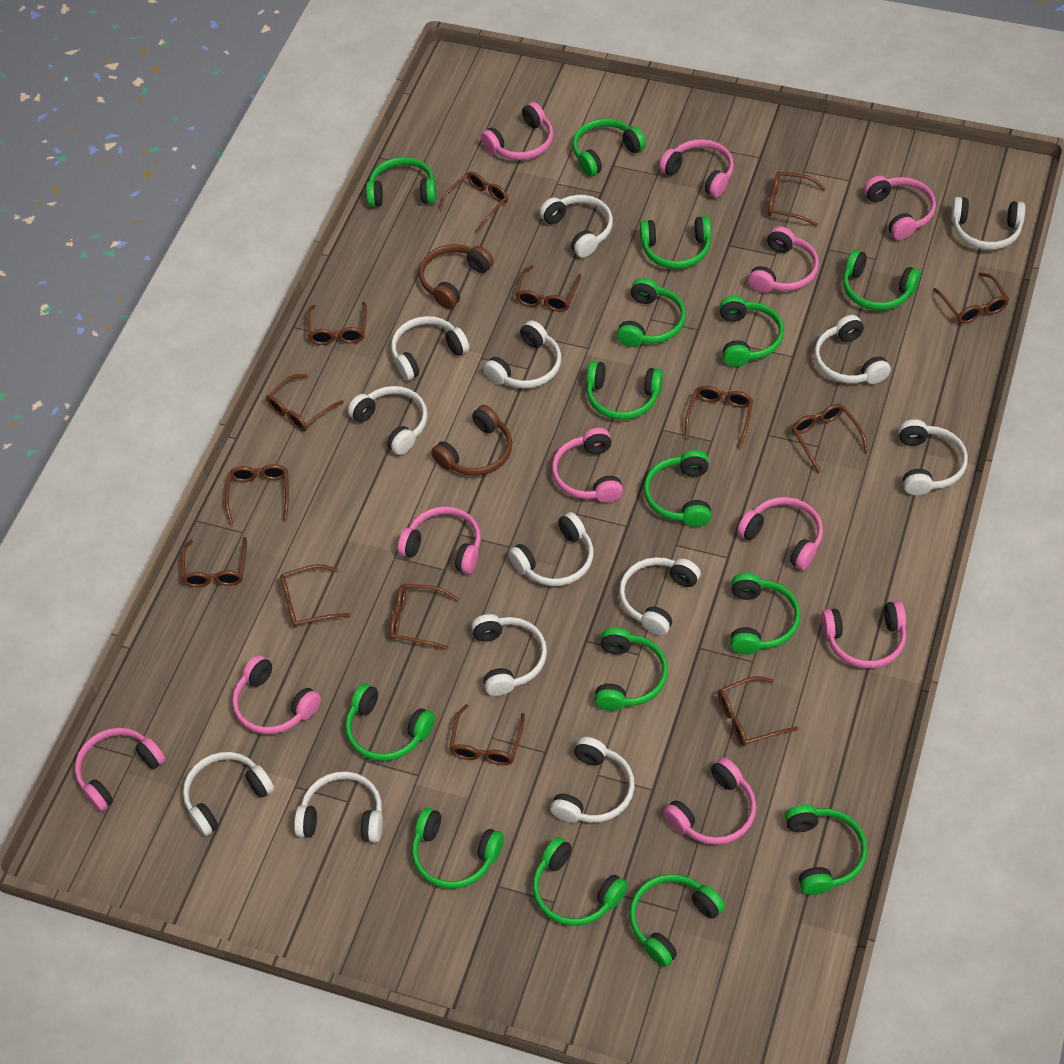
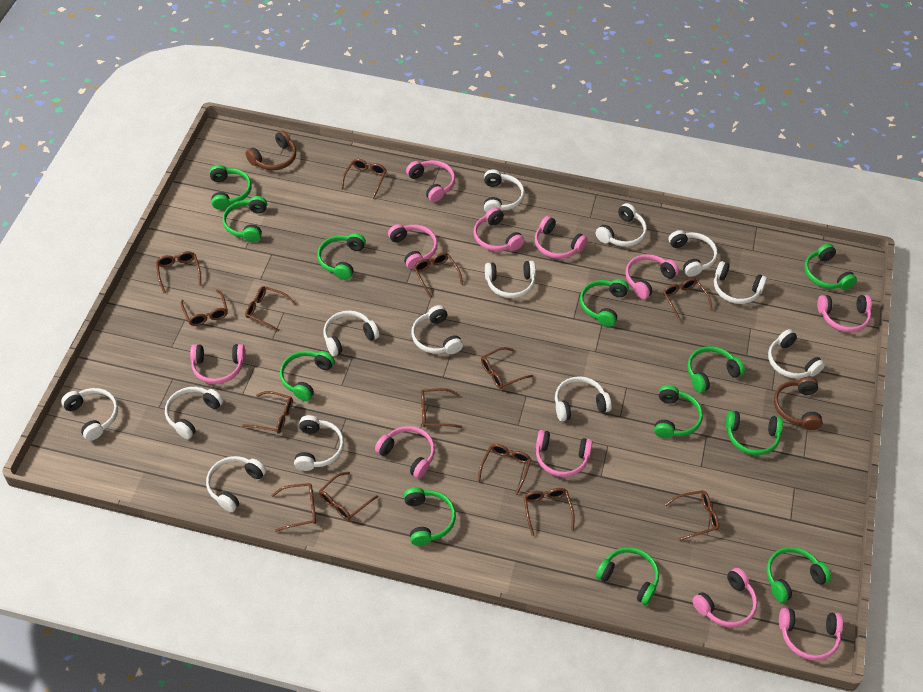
green headphones: 15 -> 12

